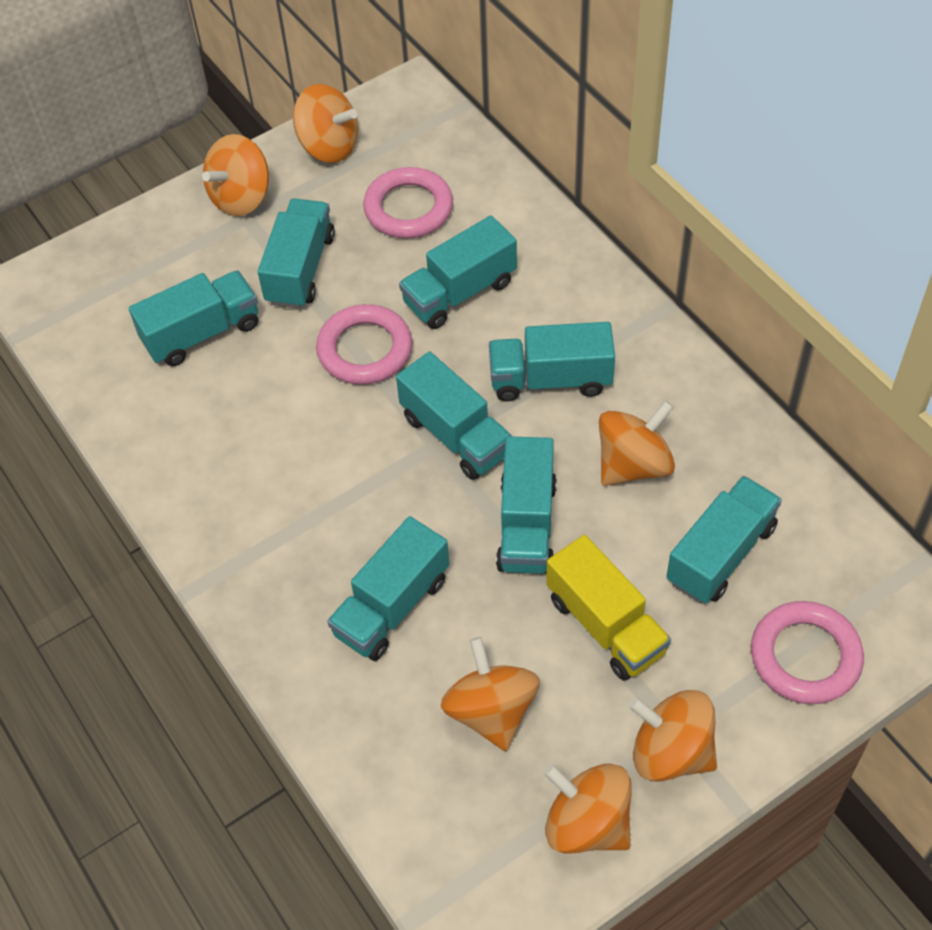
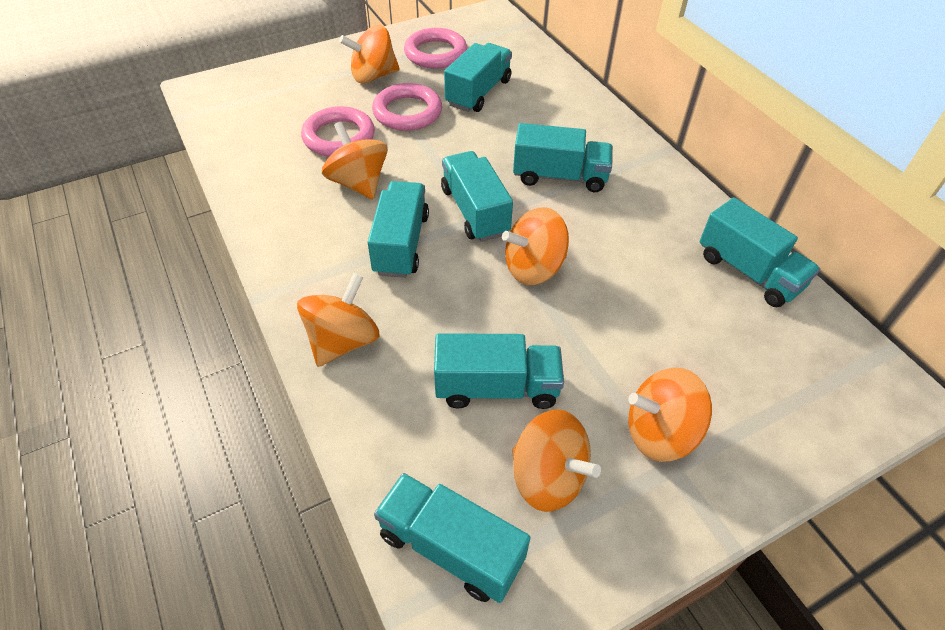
turquoise truck: 8 -> 7
yellow truck: 1 -> 0

